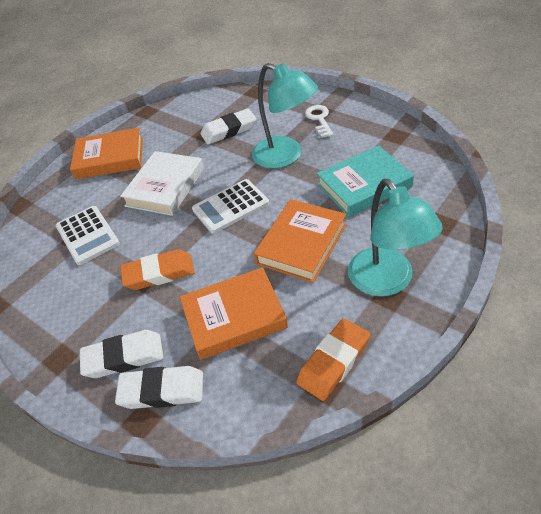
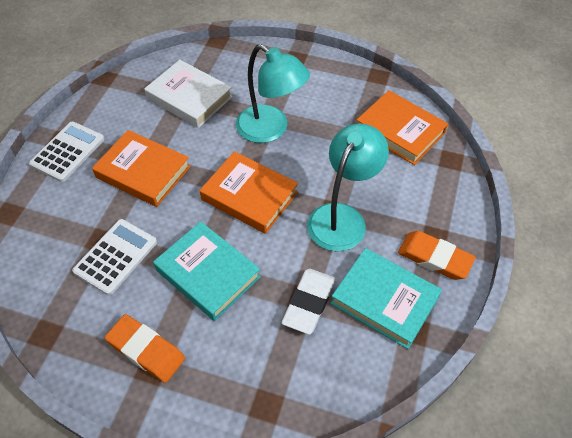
turquoise book: 1 -> 2
white eraser: 3 -> 1
white key: 1 -> 0

